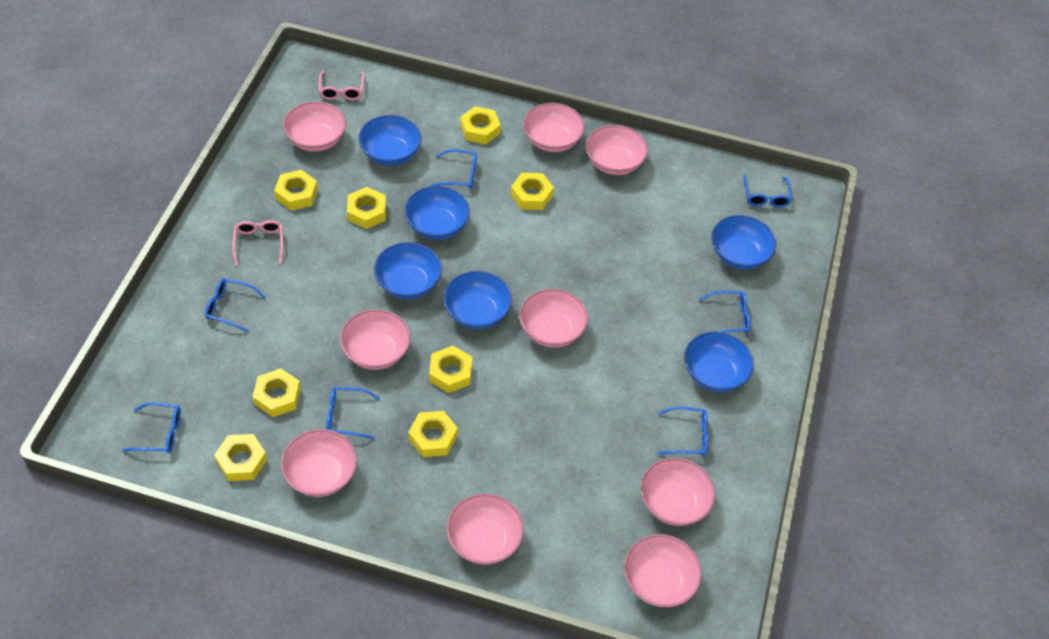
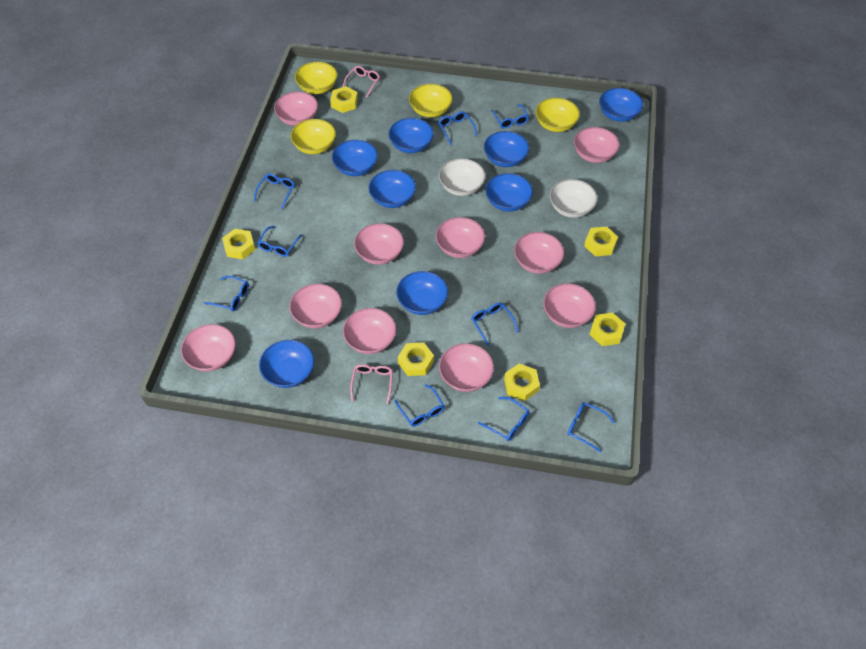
blue bowl: 6 -> 8
blue glasses: 7 -> 9
pink bowl: 9 -> 10
white bowl: 0 -> 2
yellow bowl: 0 -> 4
yellow nut: 8 -> 6

